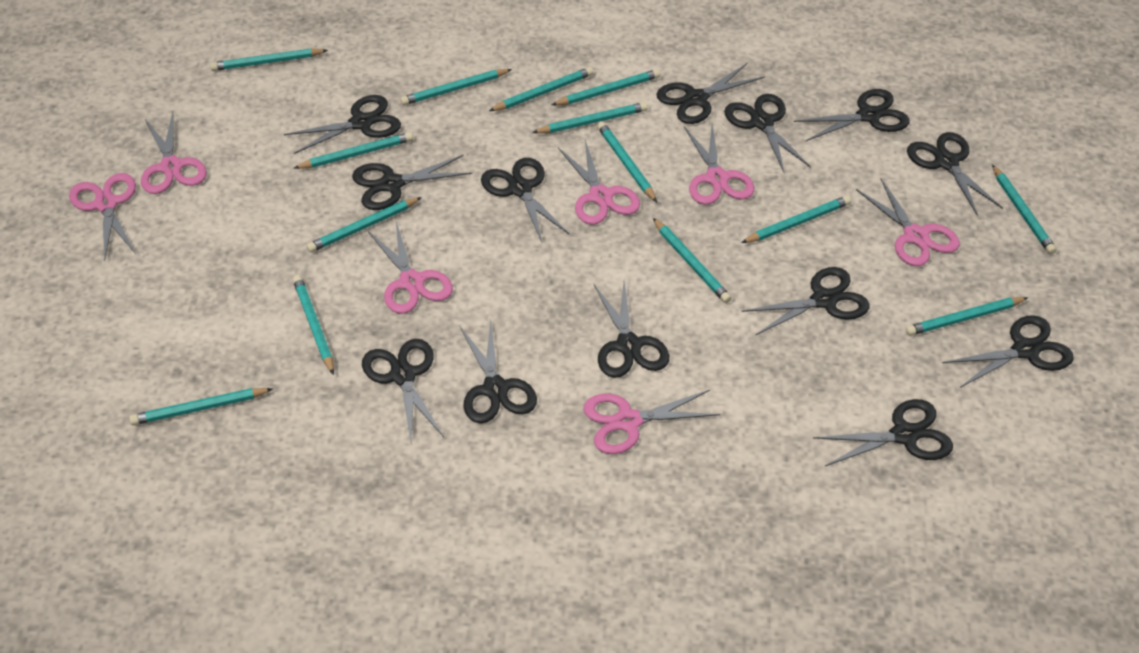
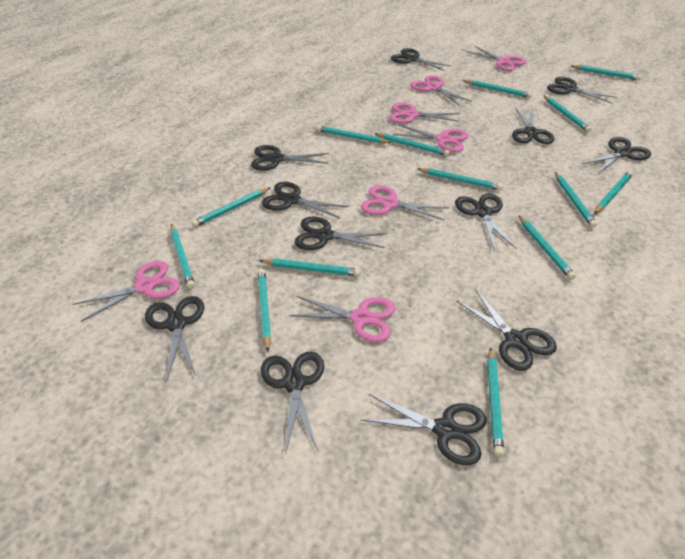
black scissors: 13 -> 12

